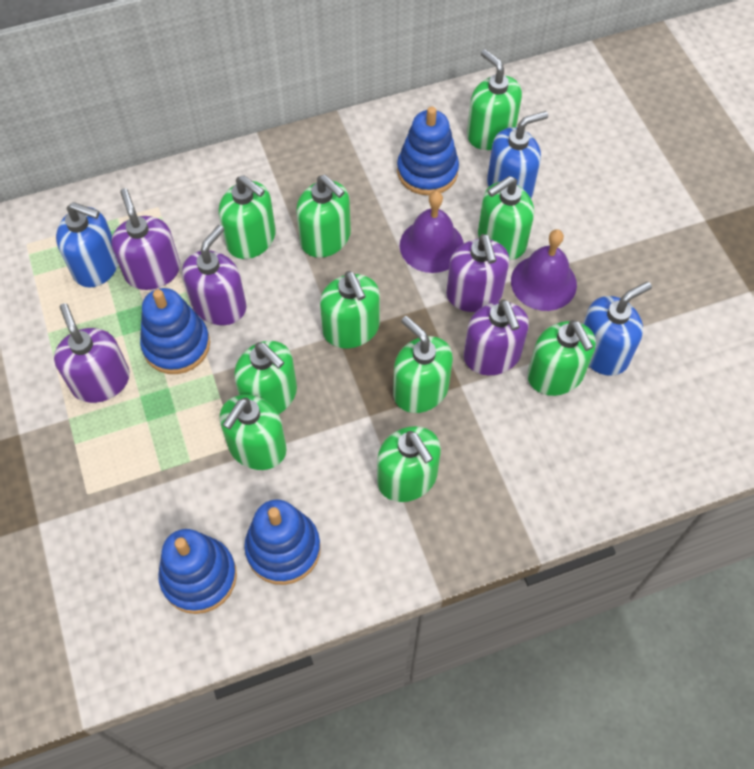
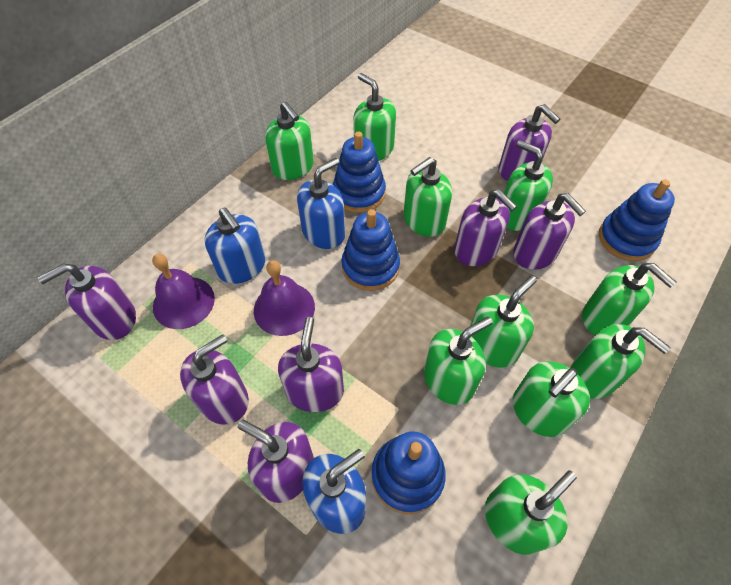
purple soap dispenser: 5 -> 7

